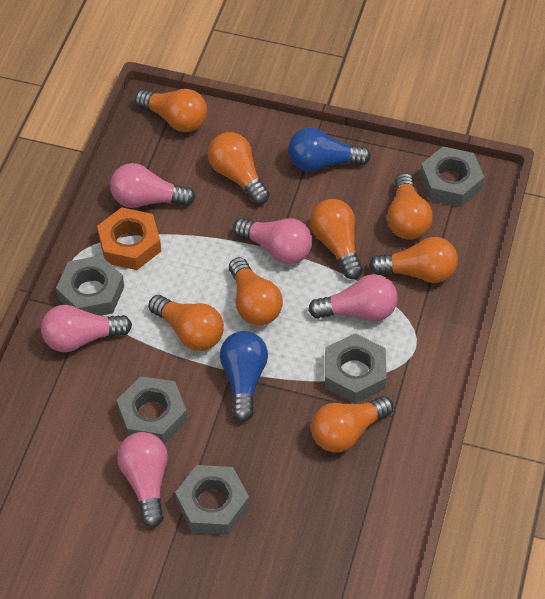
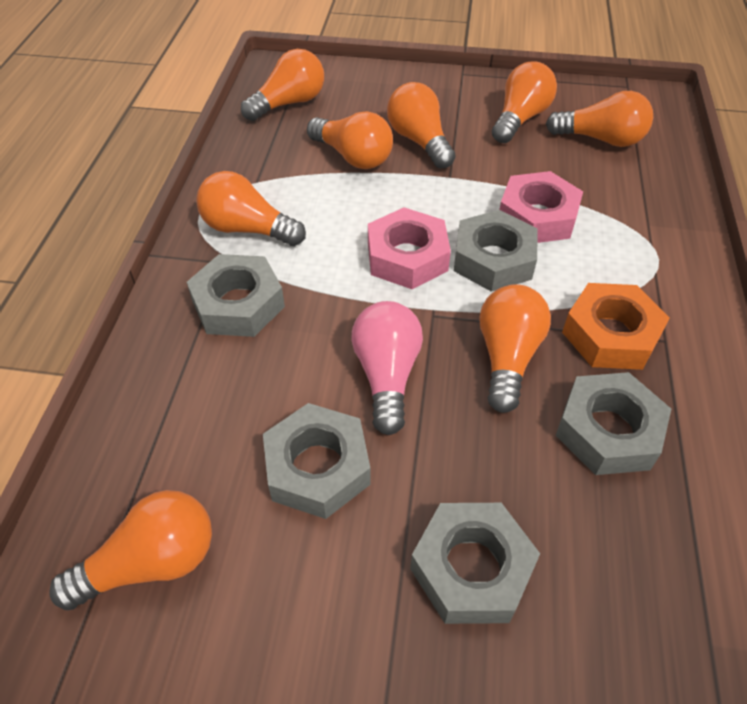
blue light bulb: 2 -> 0
pink light bulb: 5 -> 1
pink nut: 0 -> 2

